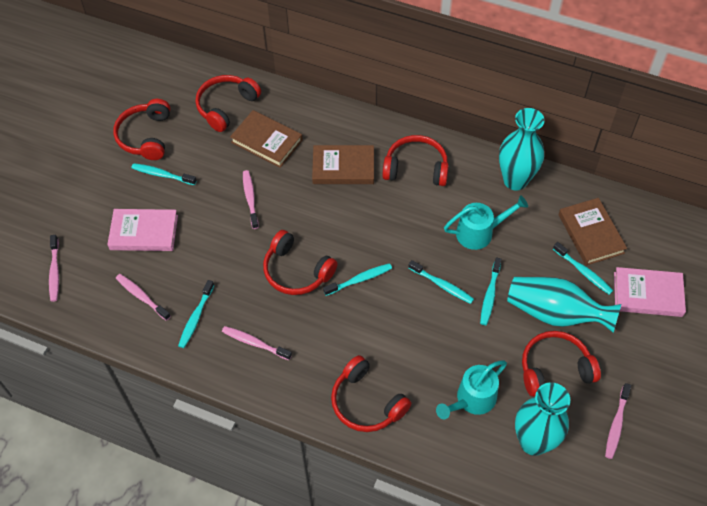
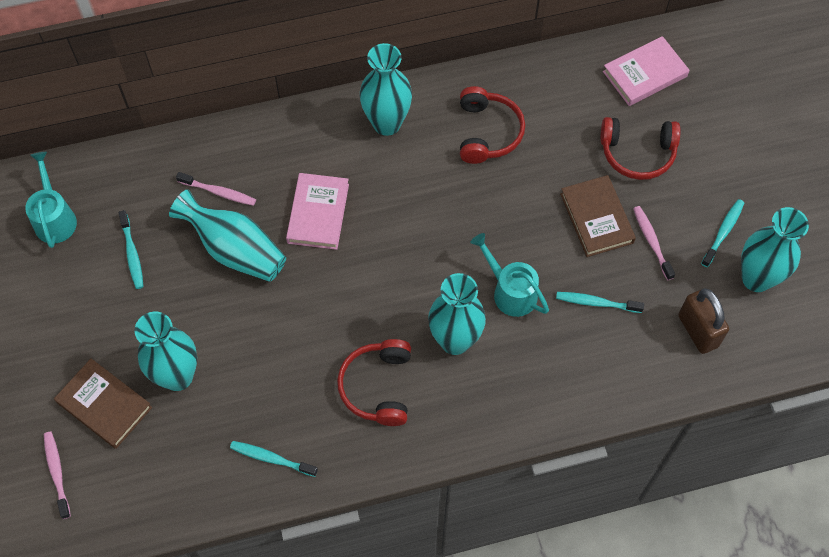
brown book: 3 -> 2
brown padlock: 0 -> 1
pink toothbrush: 5 -> 3
red headphones: 6 -> 3
turquoise toothbrush: 6 -> 4
turquoise vase: 3 -> 5

